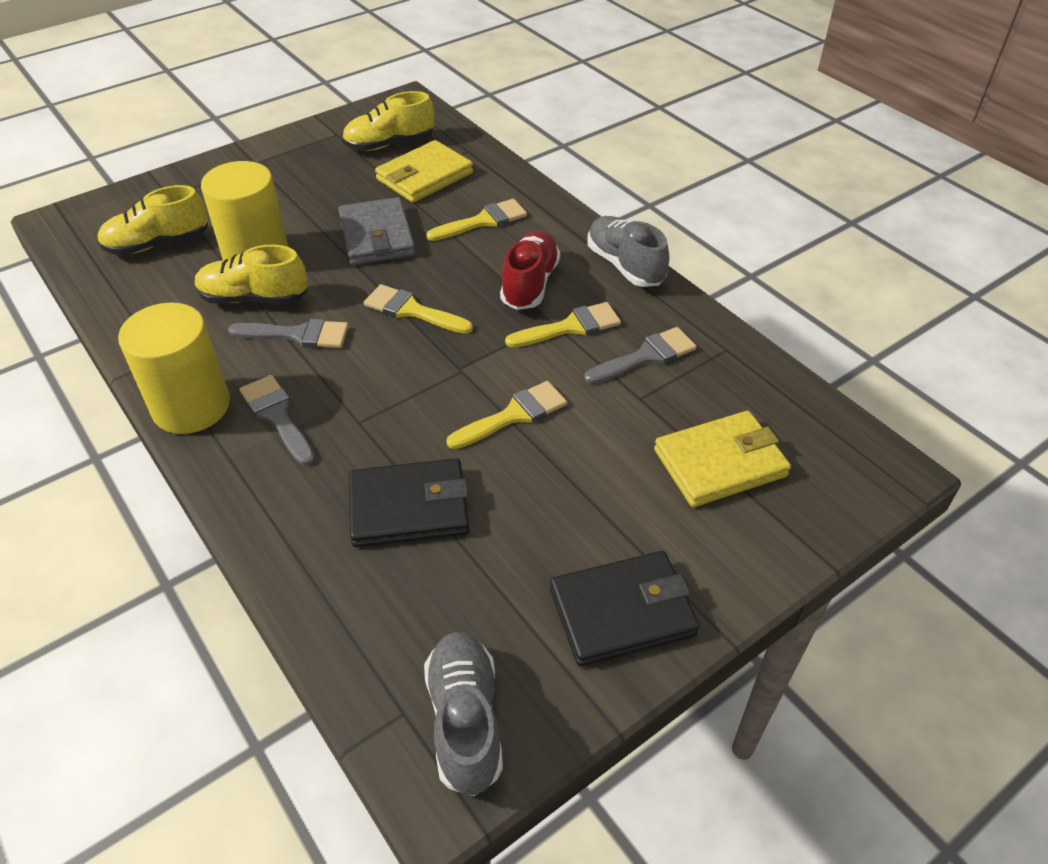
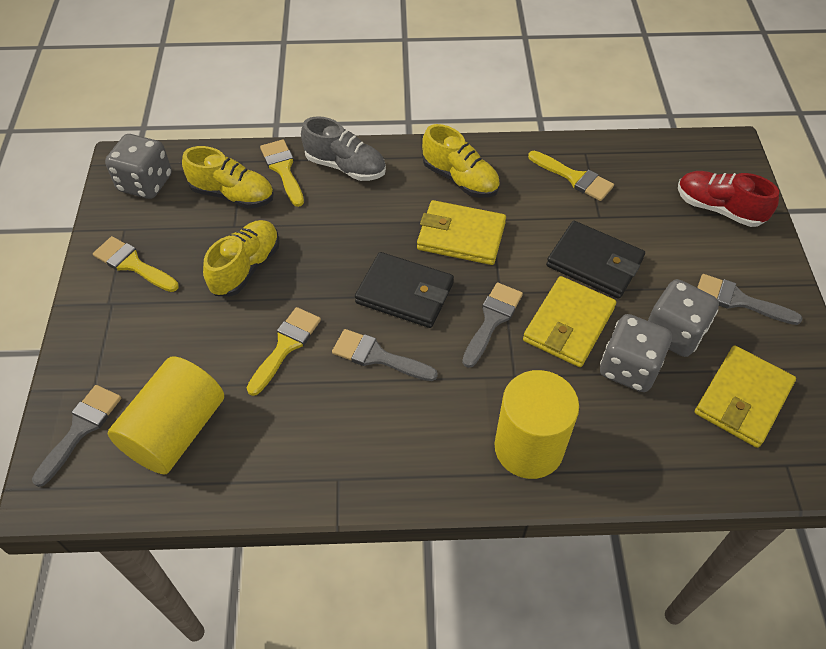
grey brush: 3 -> 4
grey dice: 0 -> 3
grey shoe: 2 -> 1
grey wallet: 1 -> 0
yellow wallet: 2 -> 3

